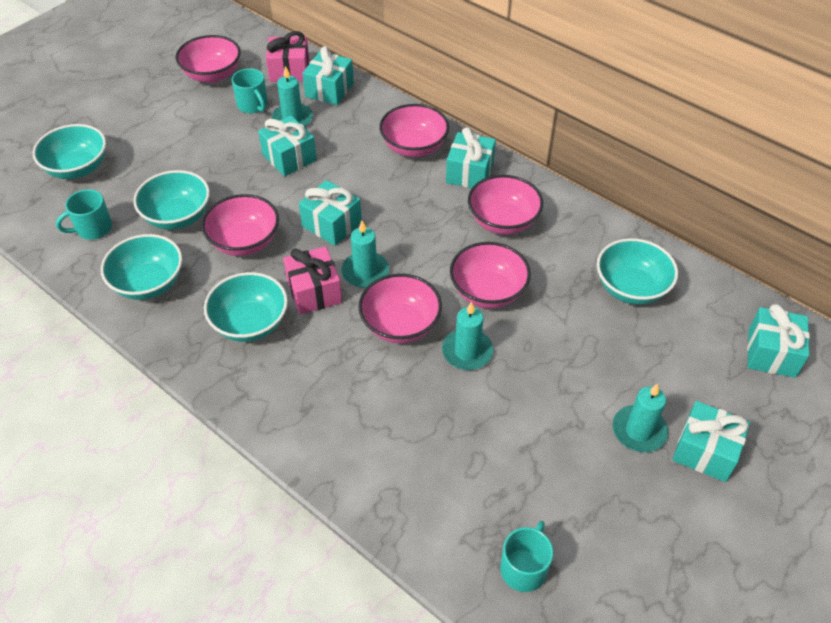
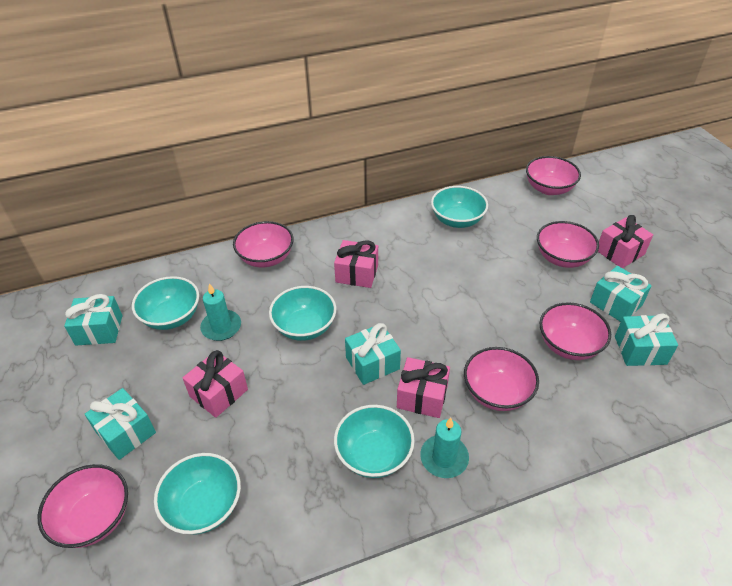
pink gift: 2 -> 4
turquoise candle: 4 -> 2
turquoise gift: 6 -> 5
turquoise mug: 3 -> 0

